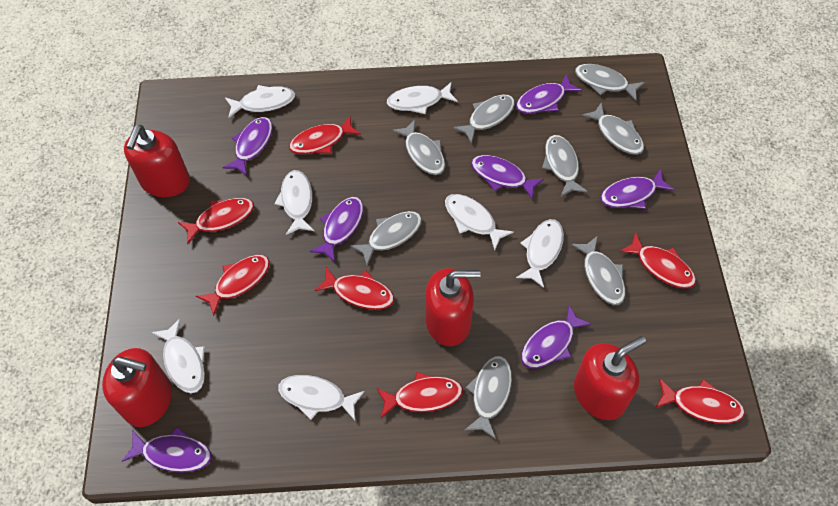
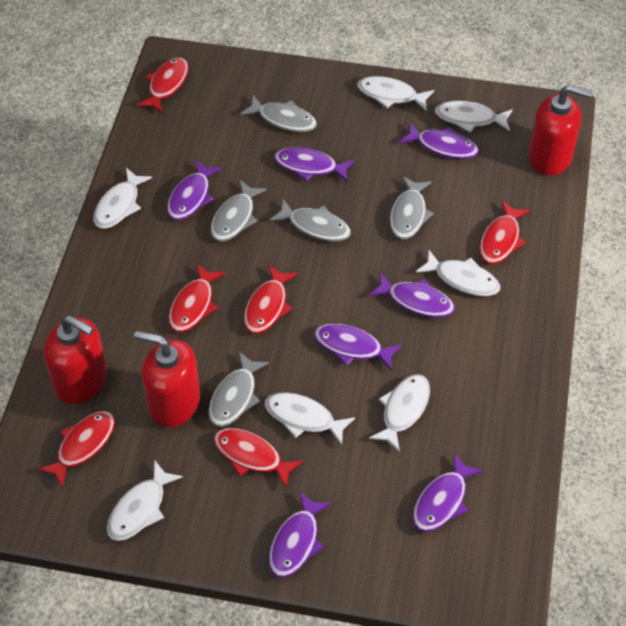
grey fish: 8 -> 5
red fish: 7 -> 6
red soap dispenser: 4 -> 3

